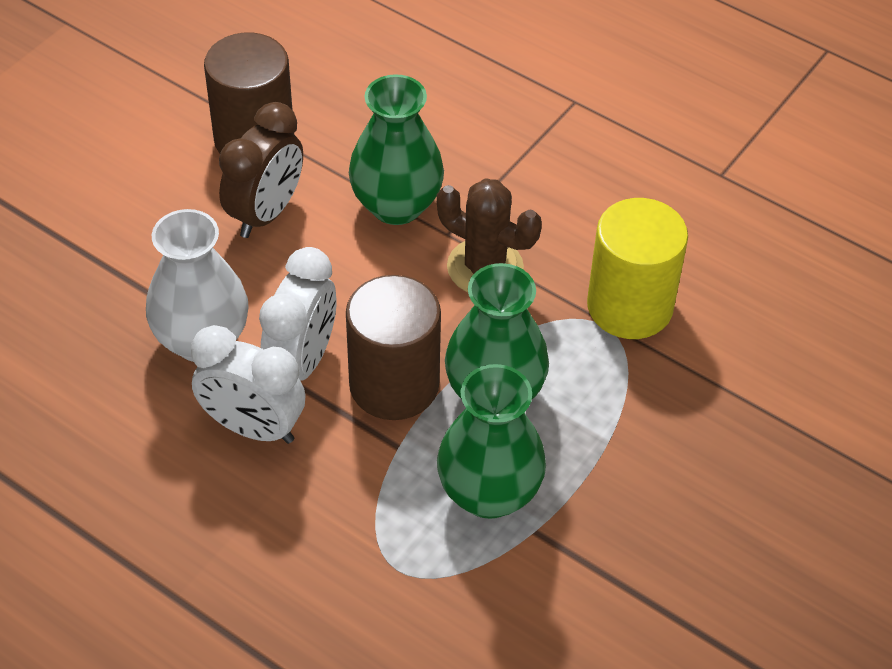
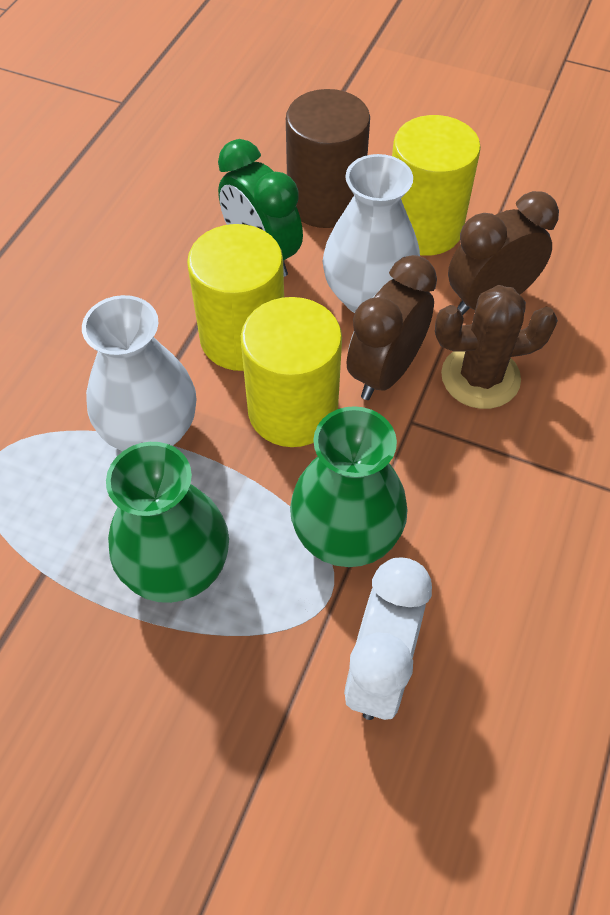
brown clock: 1 -> 2
brown cylinder: 2 -> 1
green clock: 0 -> 1
green vase: 3 -> 2
white clock: 2 -> 1
white vase: 1 -> 2
yellow cylinder: 1 -> 3

